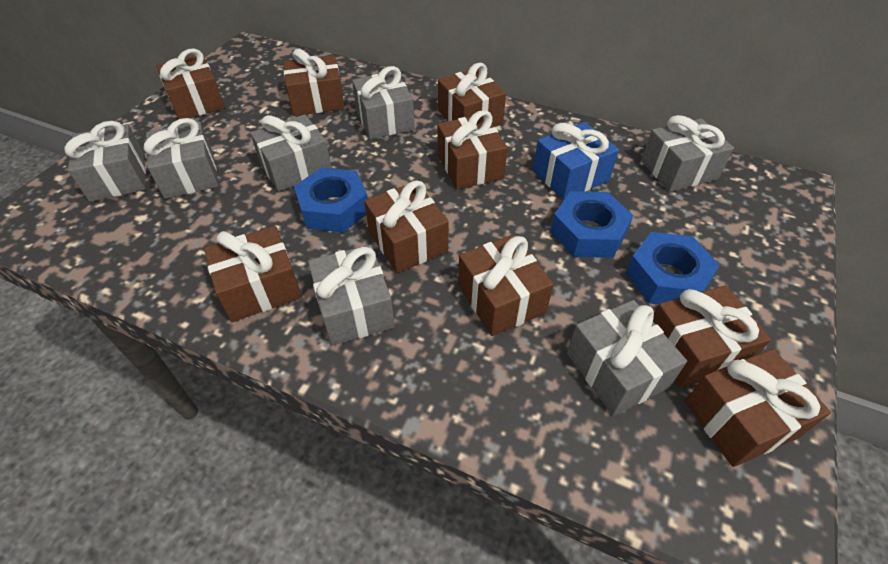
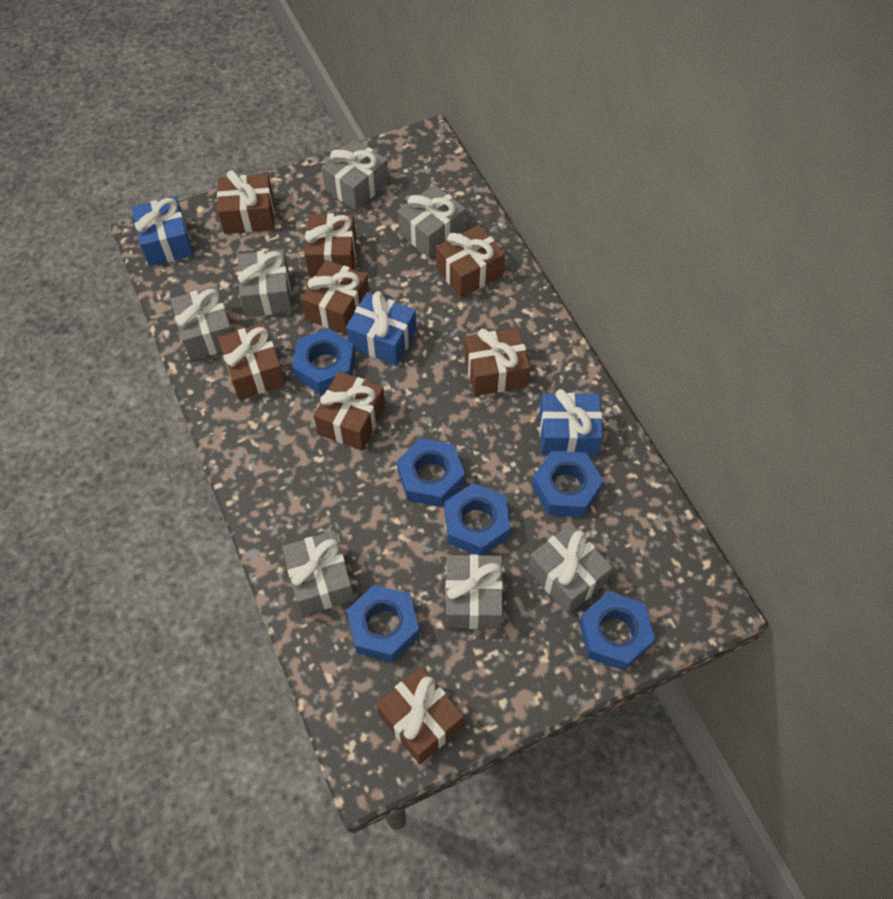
blue gift: 1 -> 3
blue nut: 3 -> 6
brown gift: 9 -> 8

